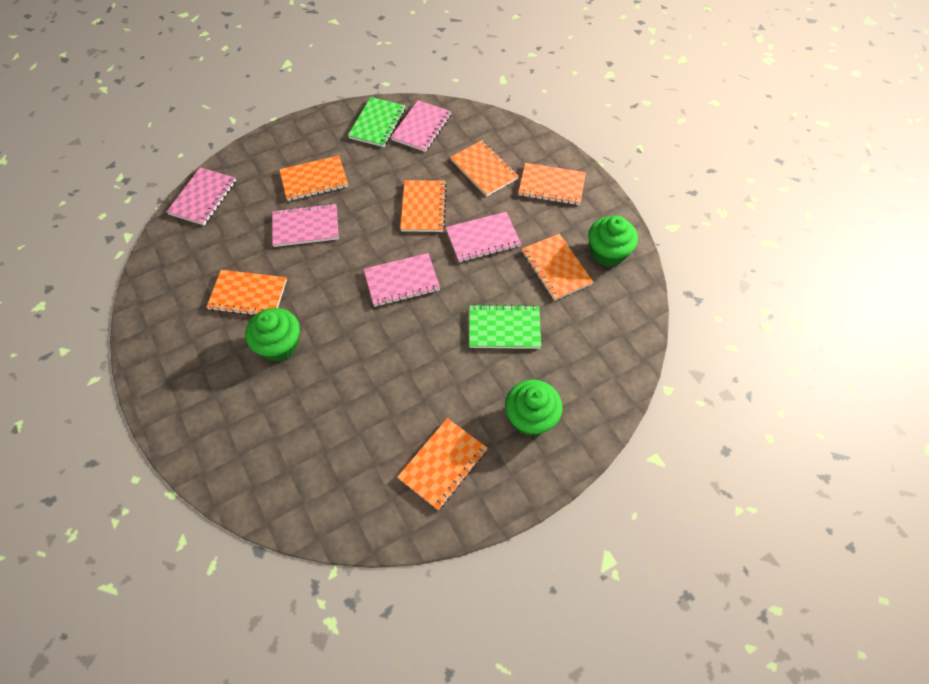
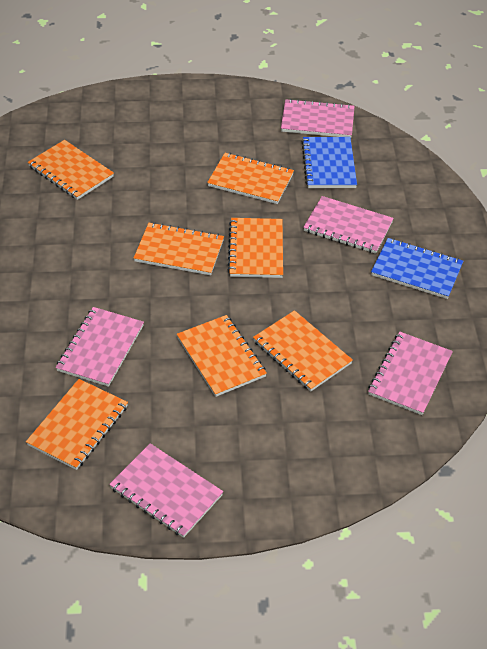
blue notebook: 0 -> 2
green cupcake: 3 -> 0
green notebook: 2 -> 0

